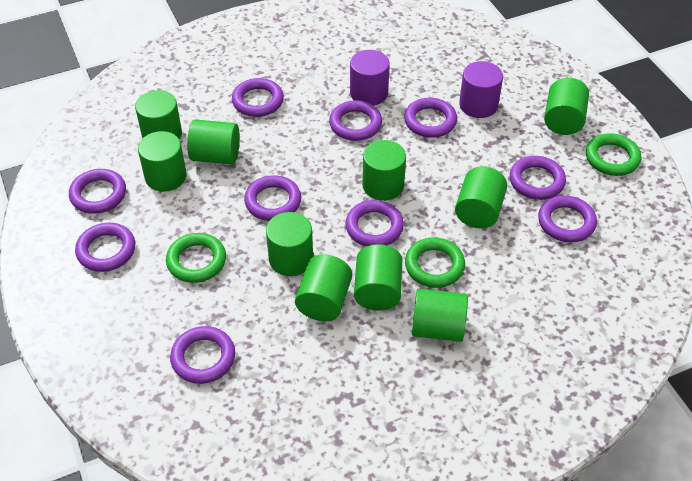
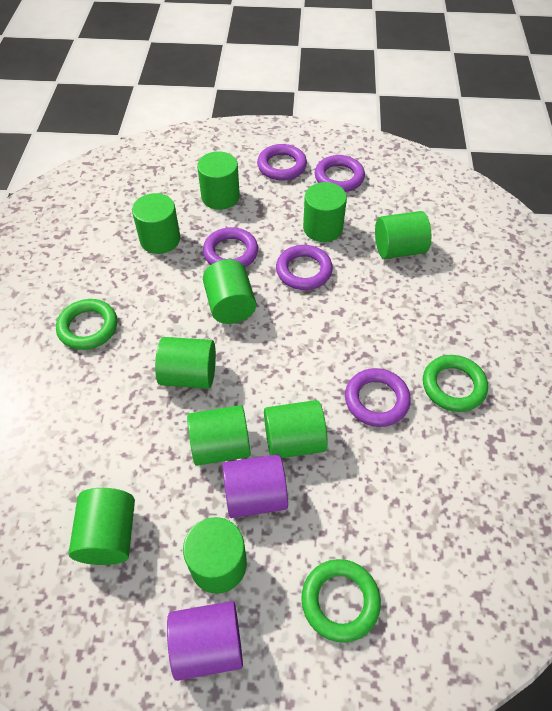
purple ring: 10 -> 5

